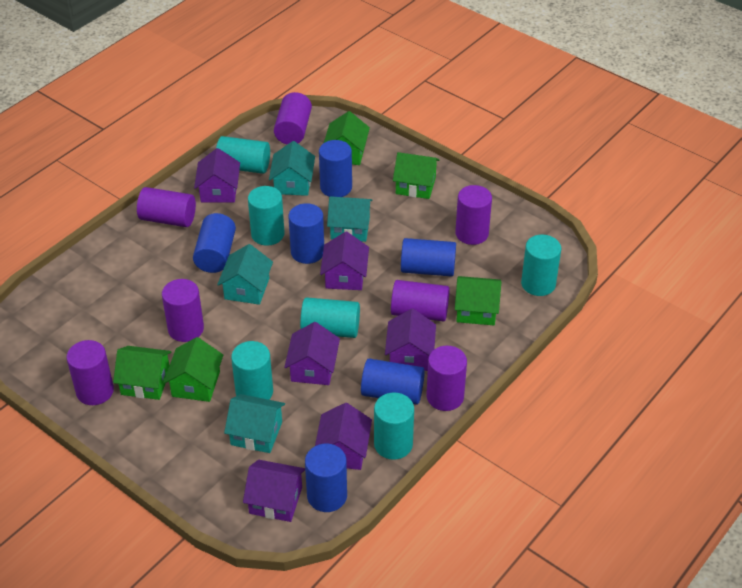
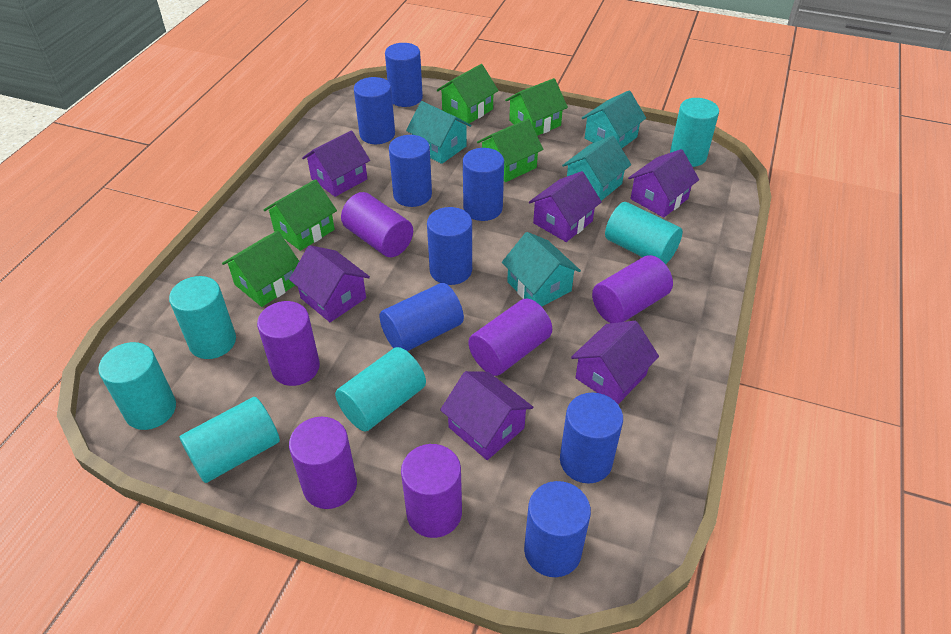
blue cylinder: 6 -> 8
purple cylinder: 7 -> 6

